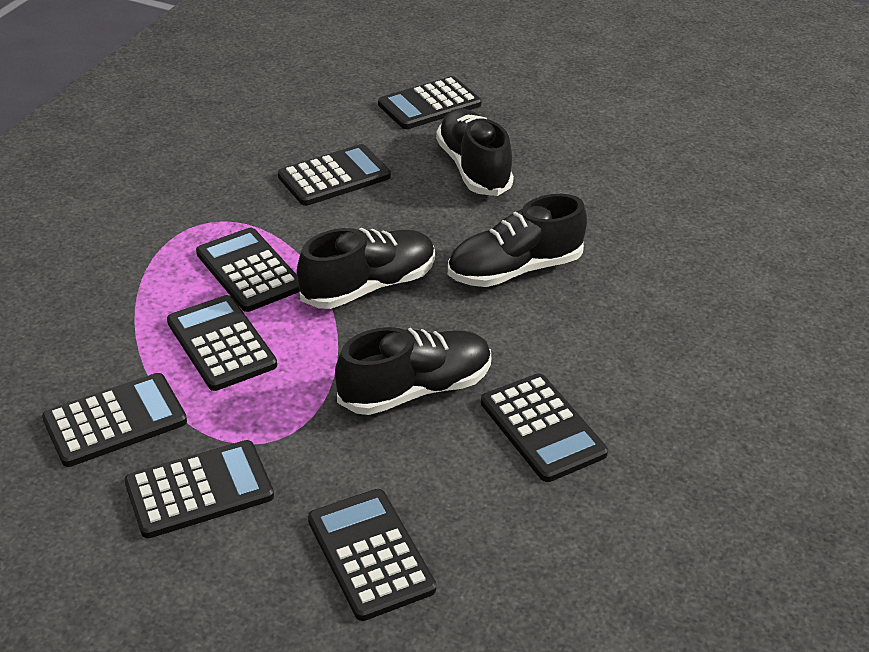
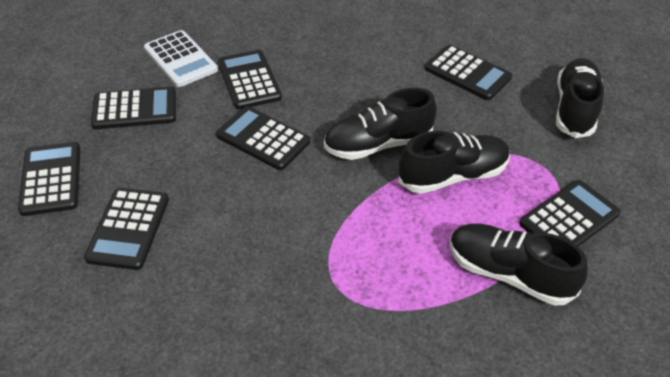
black calculator: 8 -> 7
white calculator: 0 -> 1

